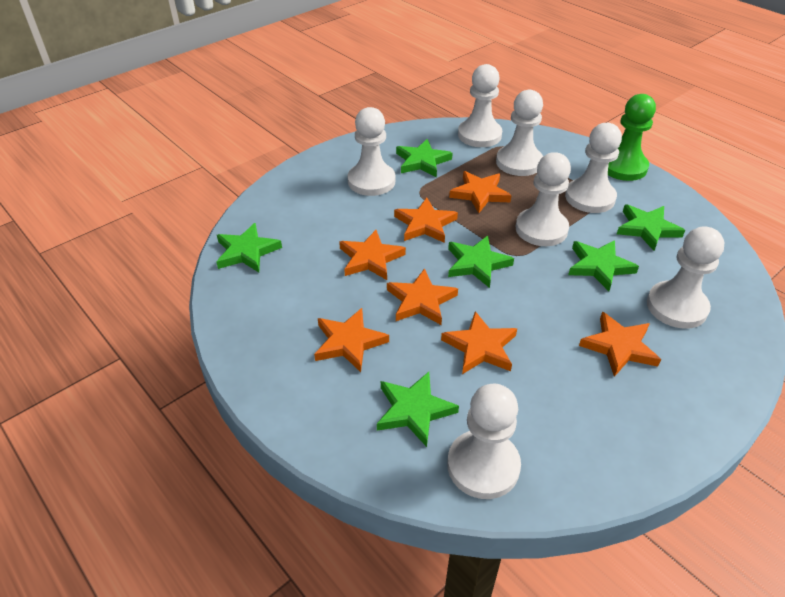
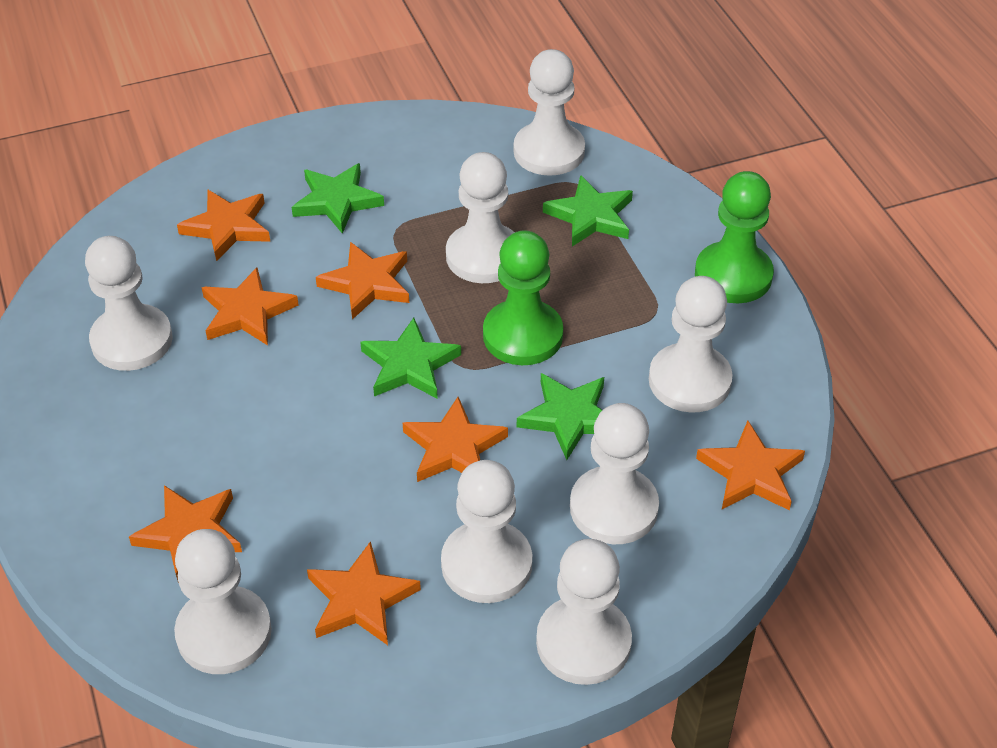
green pawn: 1 -> 2
green star: 6 -> 4
white pawn: 7 -> 8

